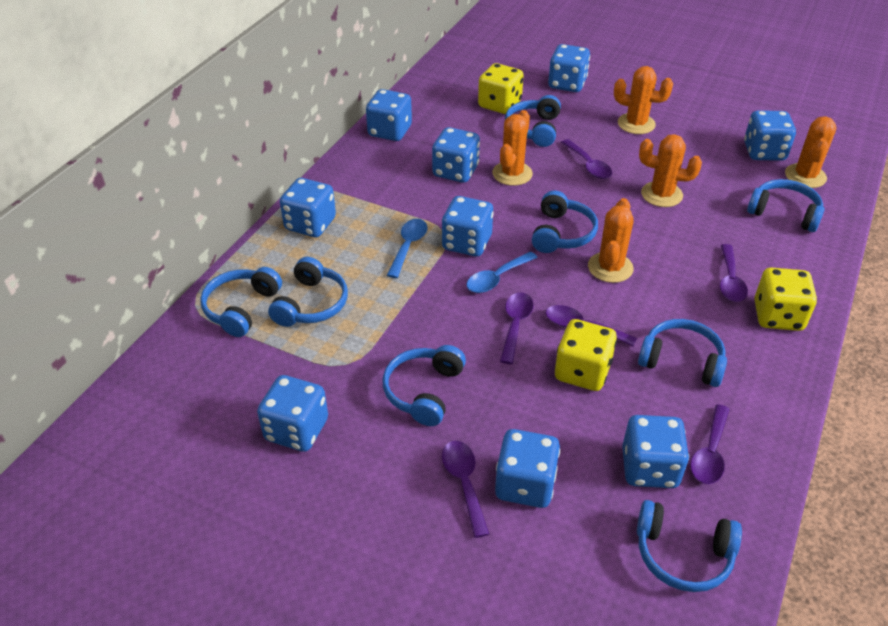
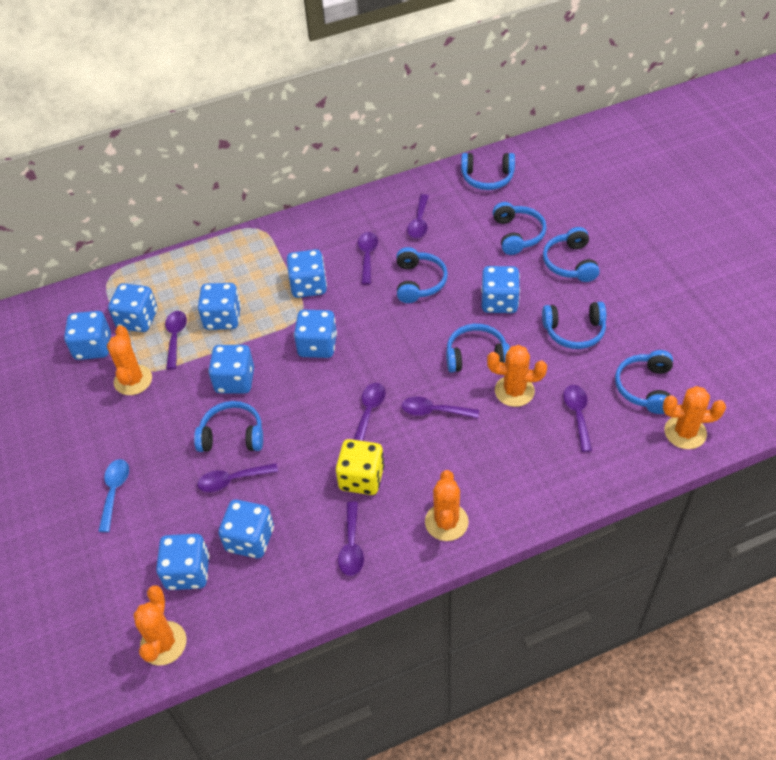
blue spoon: 2 -> 1
purple spoon: 6 -> 8
yellow dice: 3 -> 1

